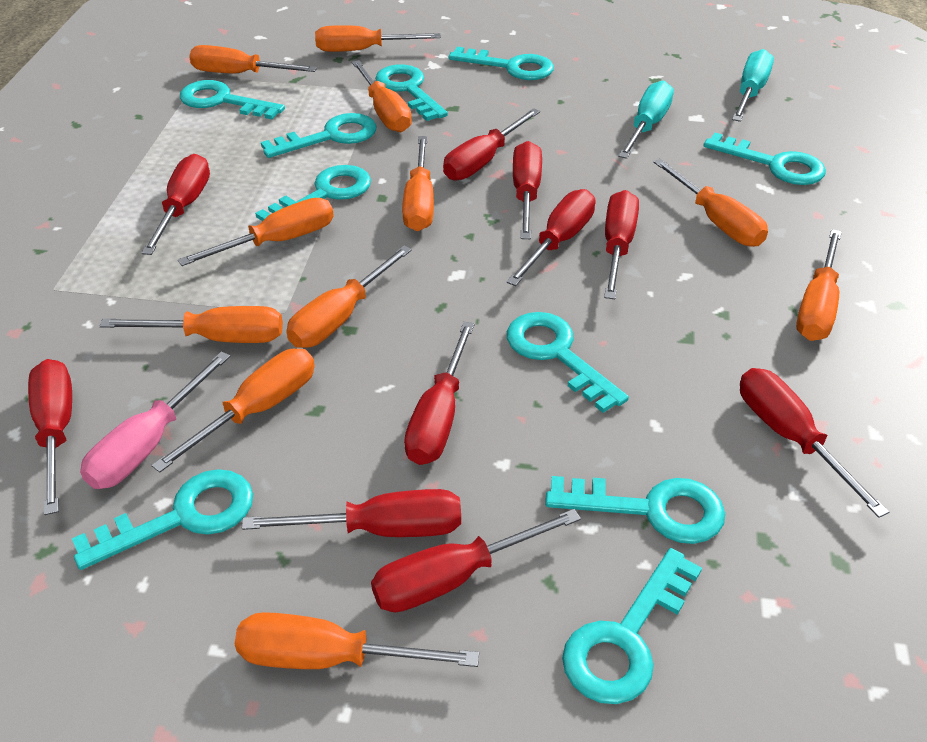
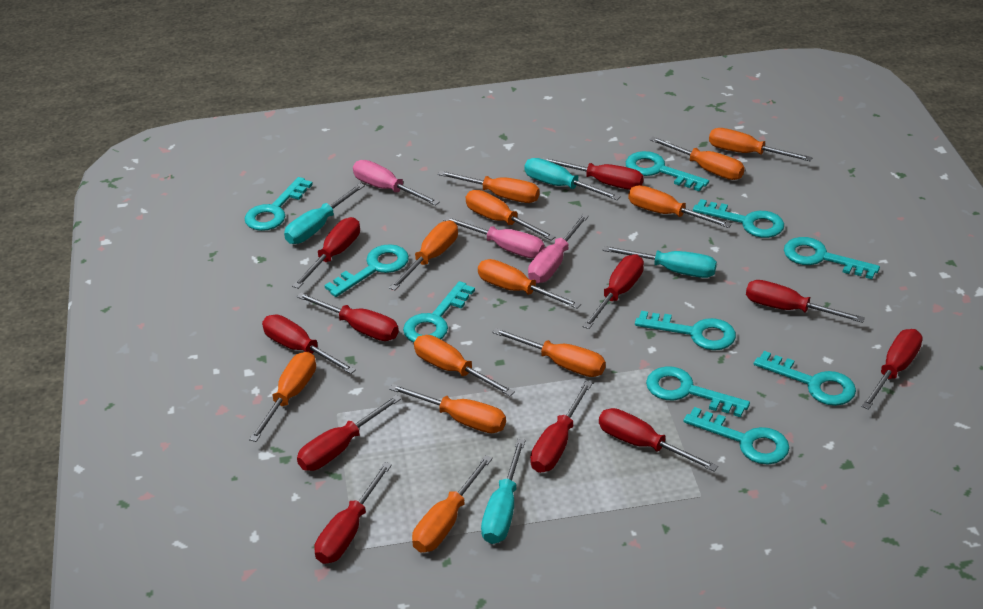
orange screwdriver: 11 -> 12
pink screwdriver: 1 -> 3
red screwdriver: 10 -> 11
turquoise screwdriver: 2 -> 4

